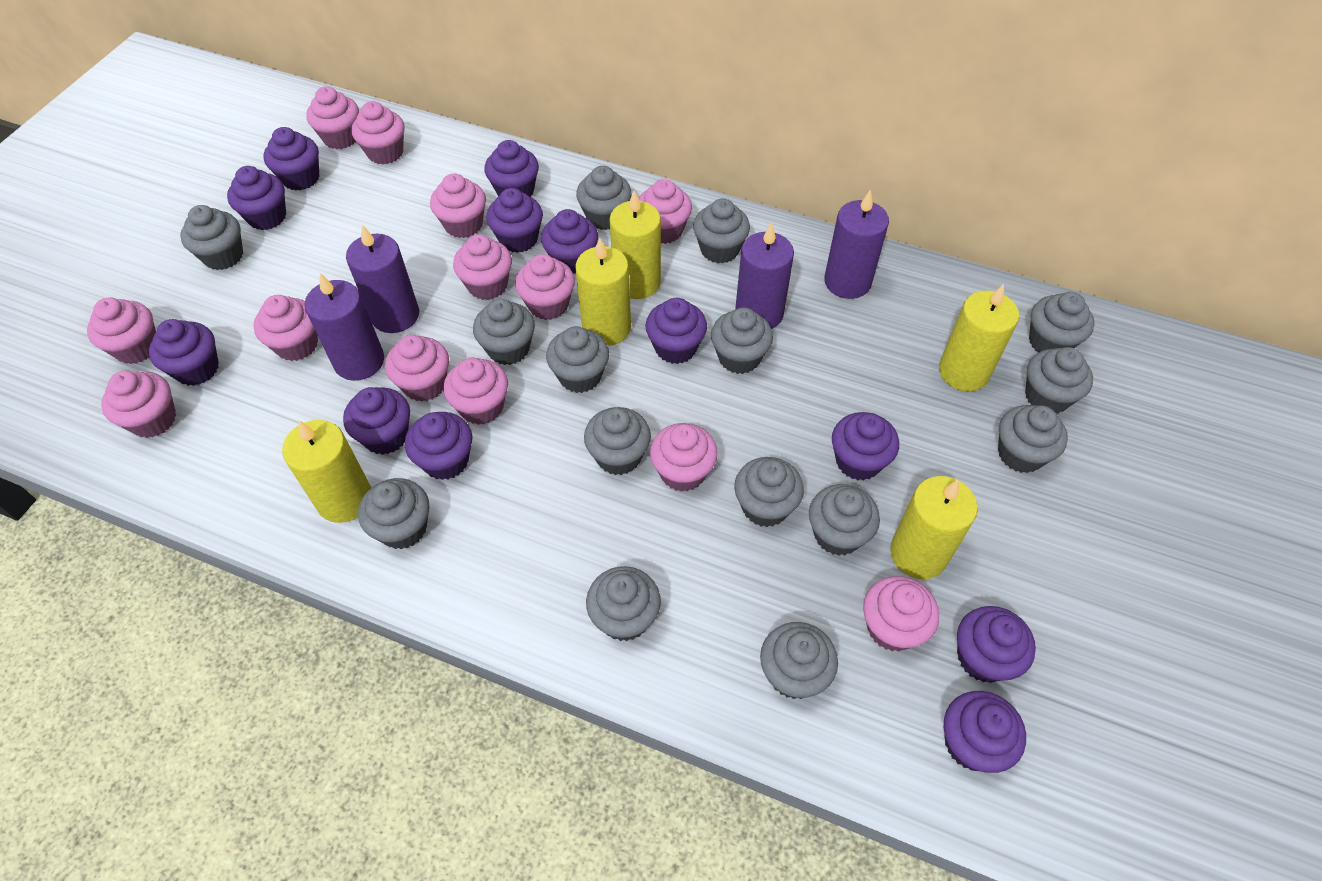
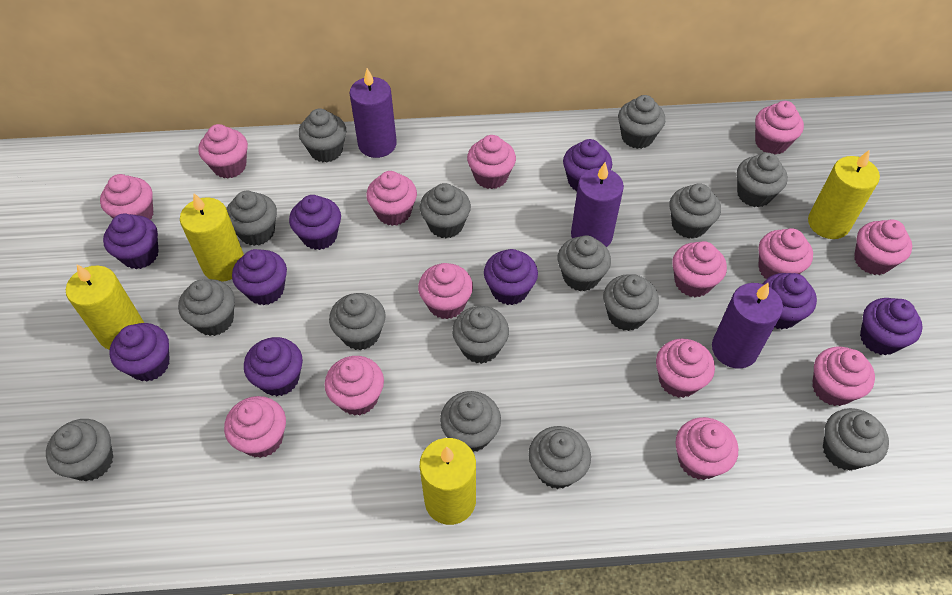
pink cupcake: 13 -> 14
purple candle: 4 -> 3
purple cupcake: 12 -> 9
yellow candle: 5 -> 4

